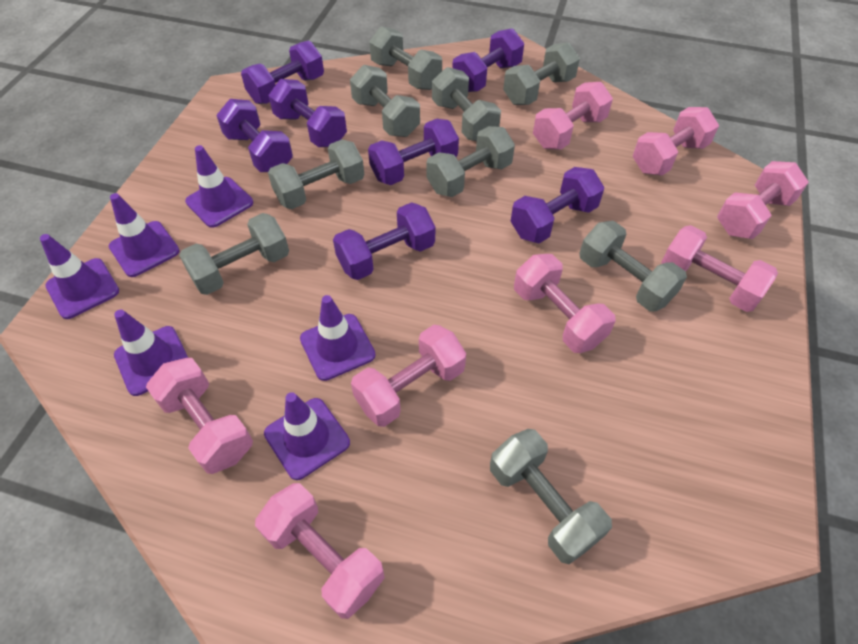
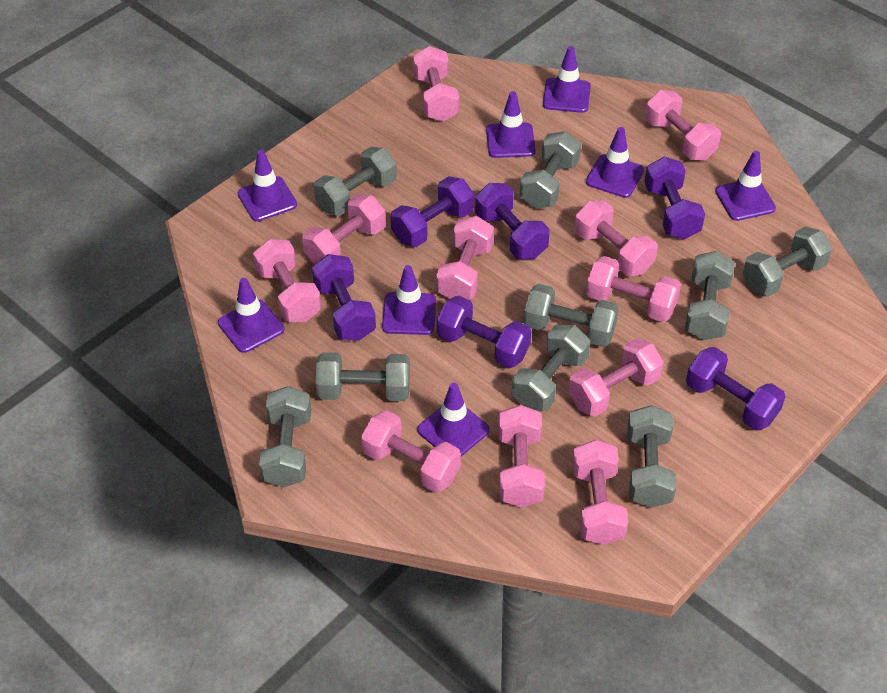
pink dumbbell: 8 -> 11
purple dumbbell: 7 -> 6
purple traffic cone: 6 -> 8

